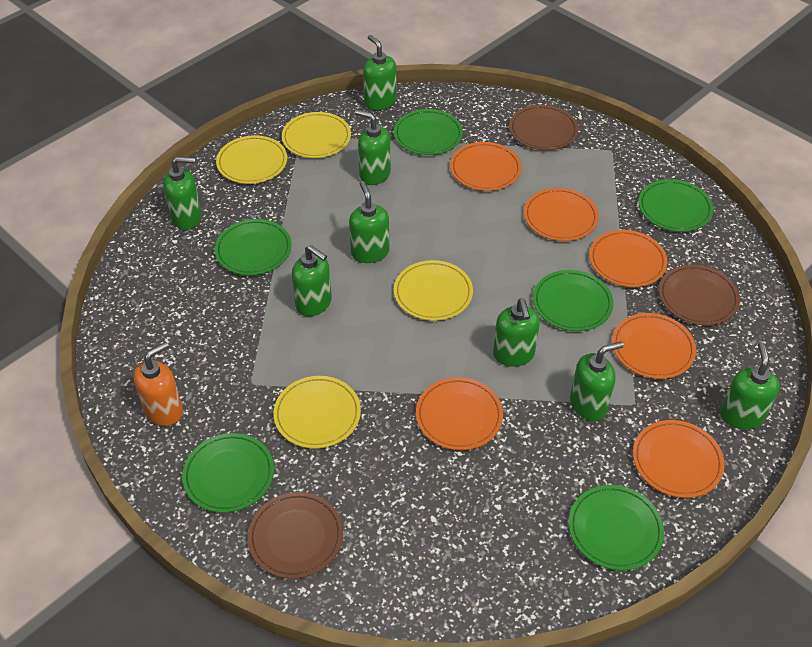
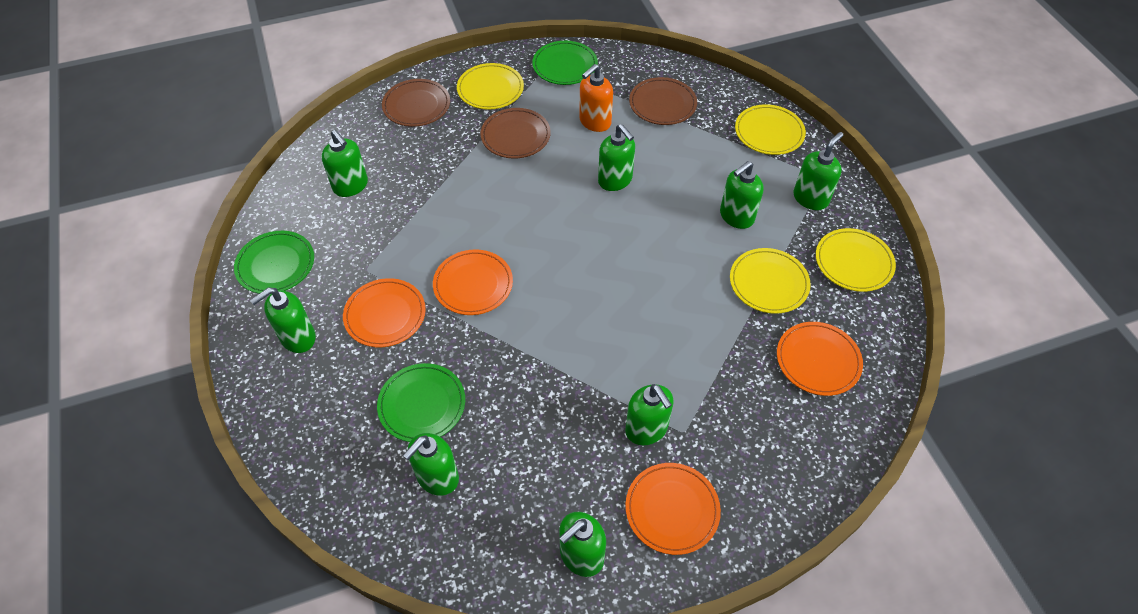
green plate: 6 -> 3
orange plate: 6 -> 4

